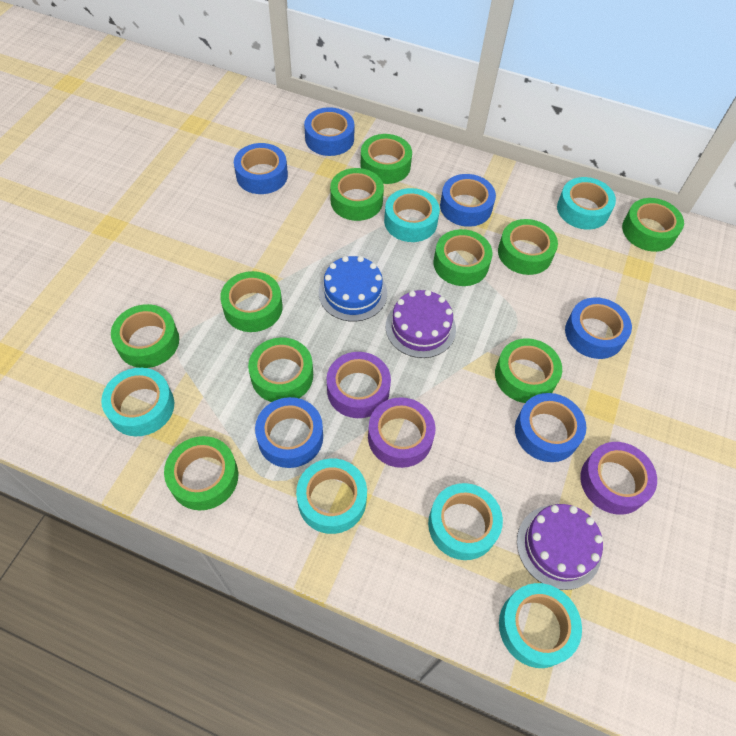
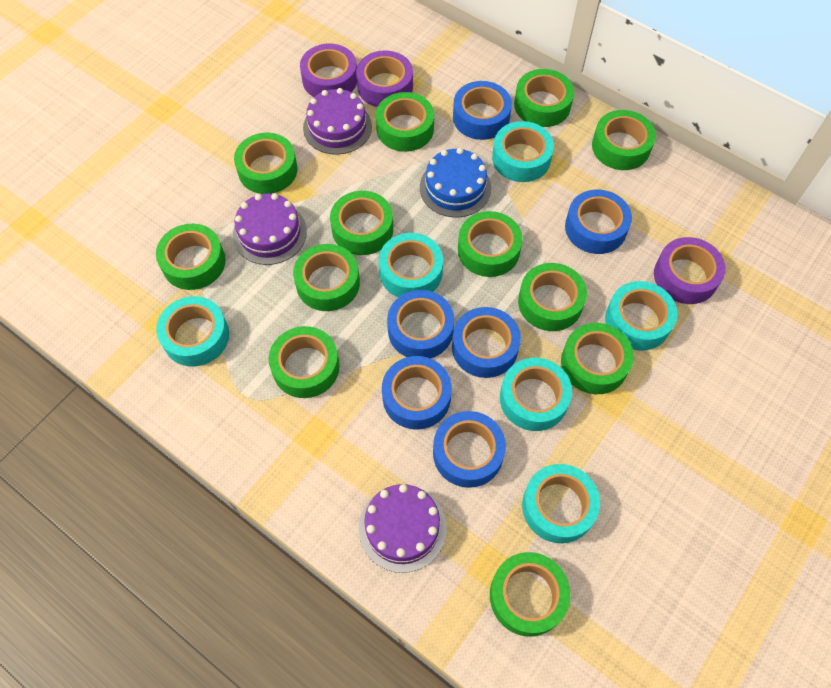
green tape: 10 -> 12
purple cake: 2 -> 3

